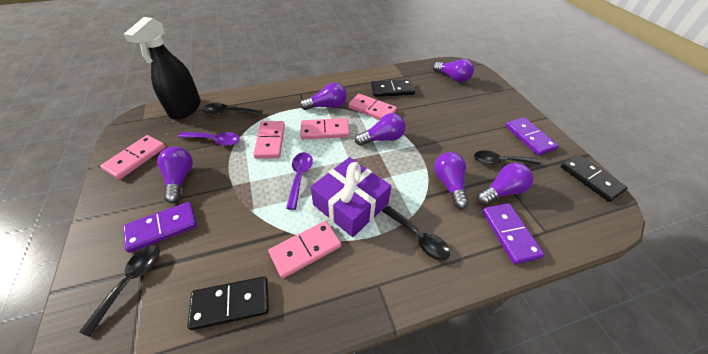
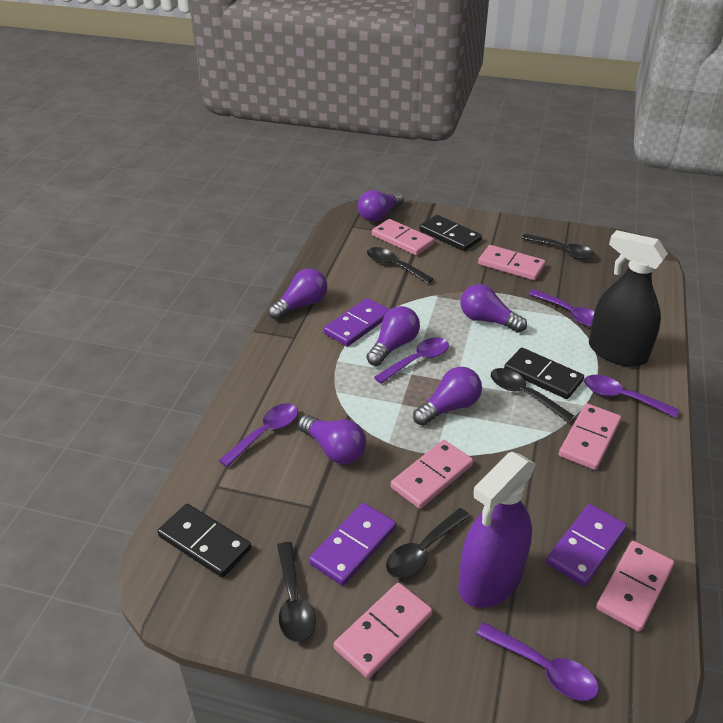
black spoon: 4 -> 5
pink domino: 5 -> 6
purple gift: 1 -> 0
purple spoon: 2 -> 5
purple spray bottle: 0 -> 1

